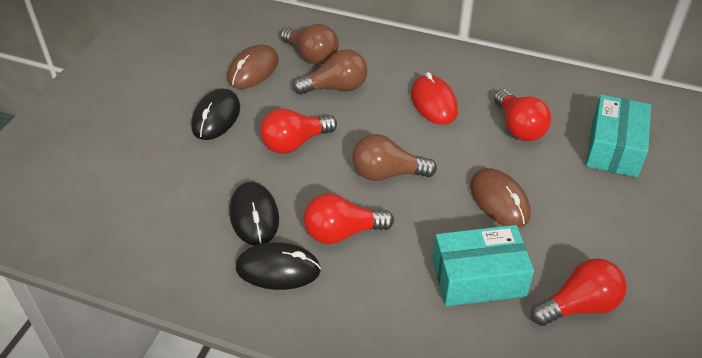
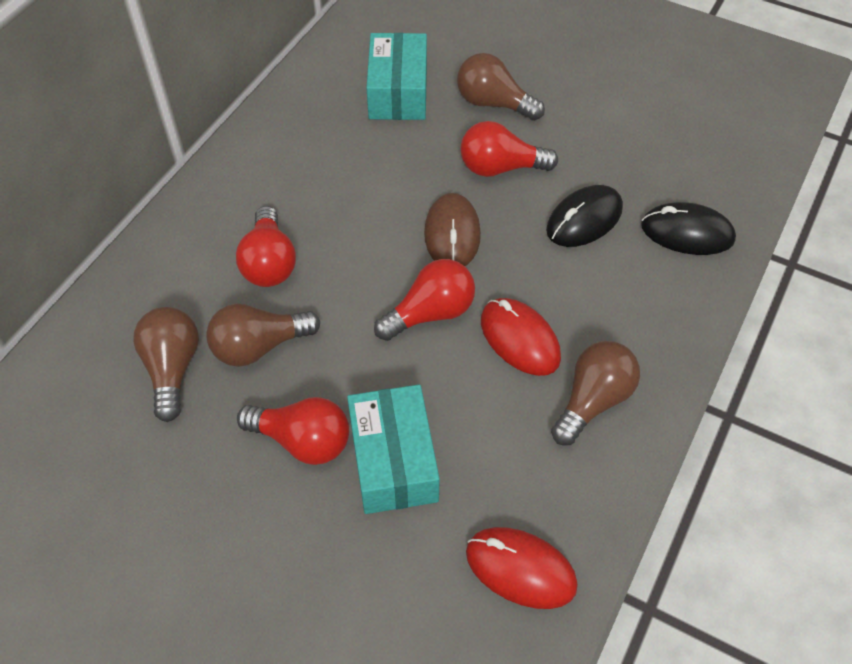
black mouse: 3 -> 2
brown light bulb: 3 -> 4
brown mouse: 2 -> 1
red mouse: 1 -> 2

